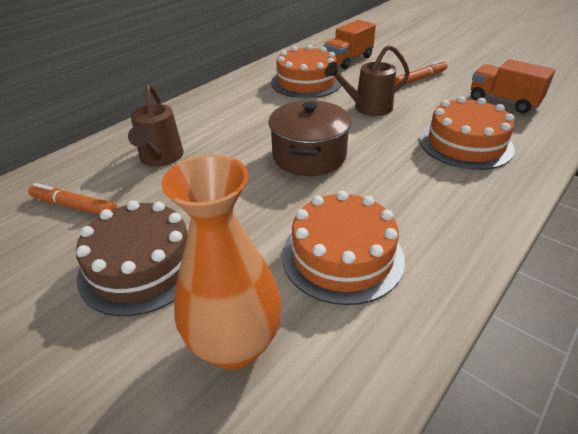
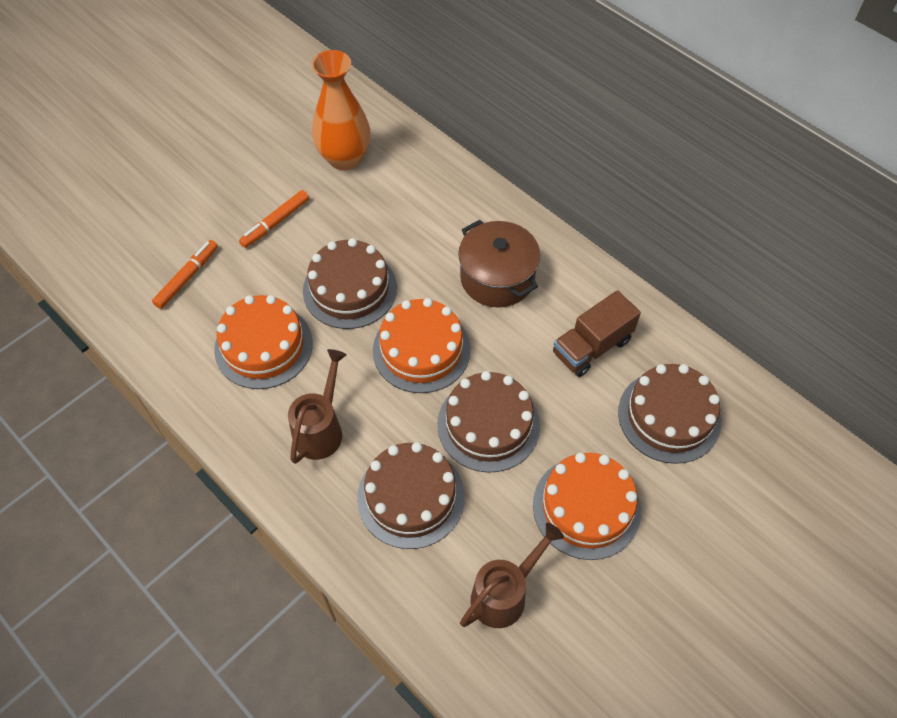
brown cake: 1 -> 4
brown truck: 0 -> 1
orange truck: 2 -> 0

